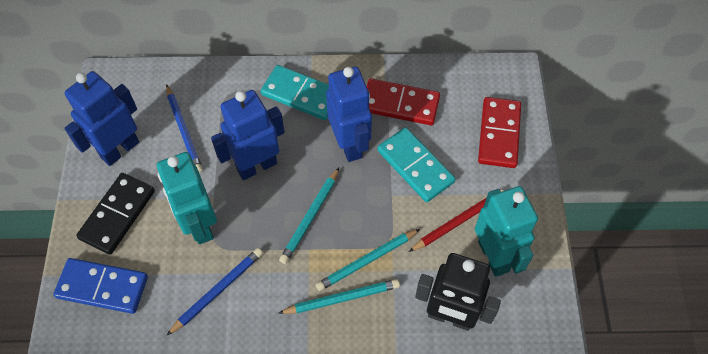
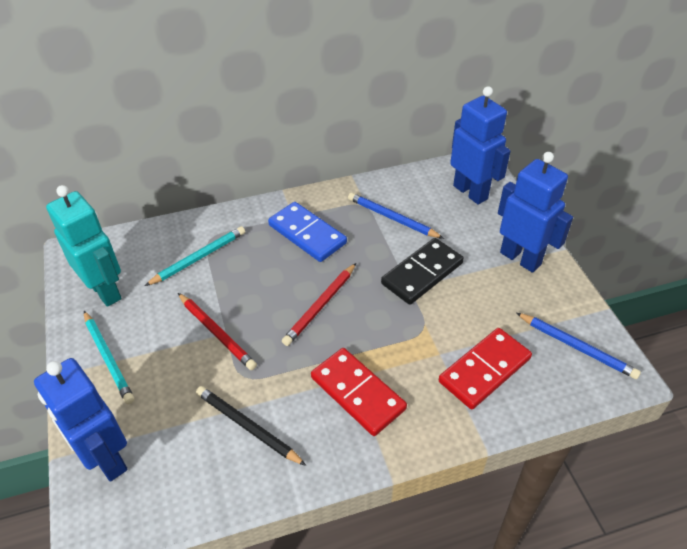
black pencil: 0 -> 1
black robot: 1 -> 0
red pencil: 1 -> 2
turquoise domino: 2 -> 0
turquoise pencil: 3 -> 2
turquoise robot: 2 -> 1

